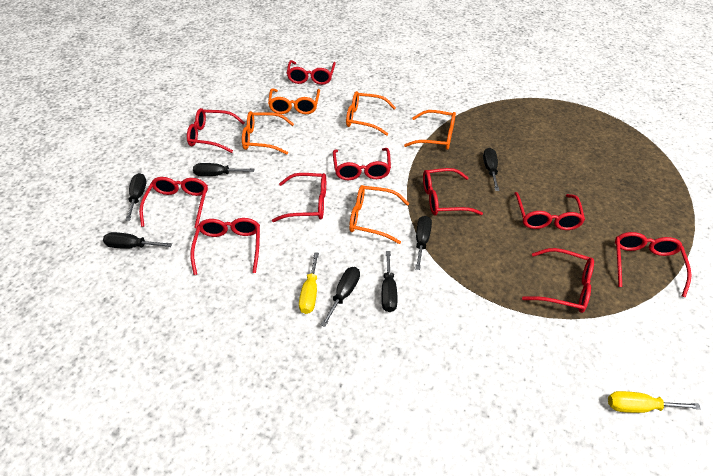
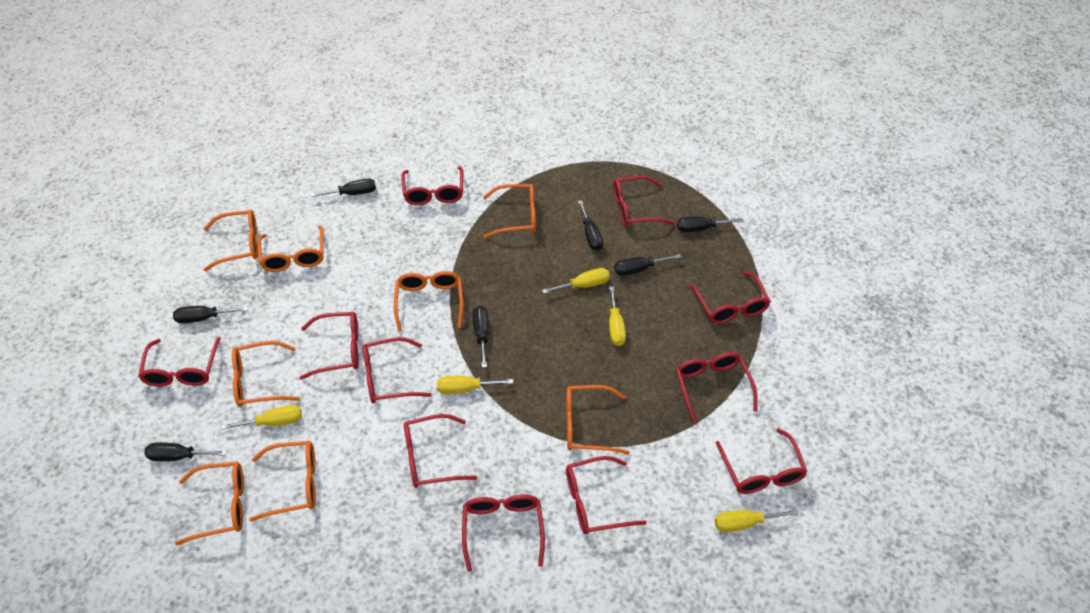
orange glasses: 5 -> 8
red glasses: 10 -> 11
yellow screwdriver: 2 -> 5

